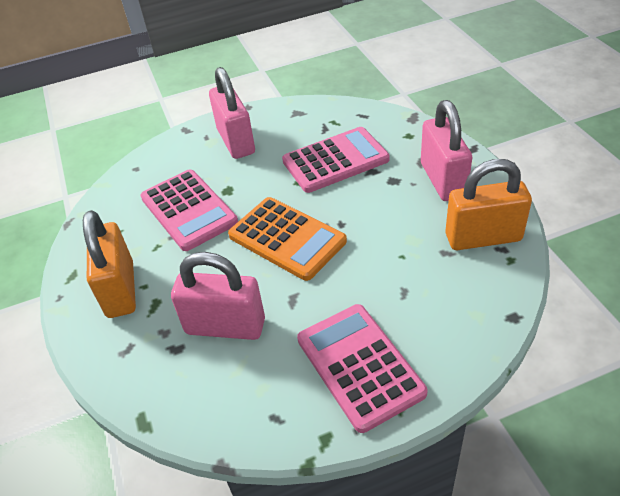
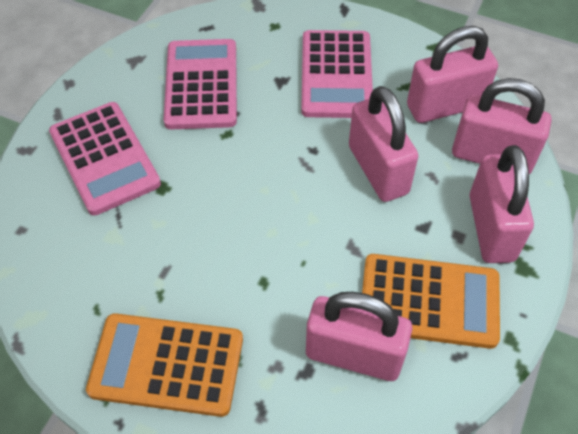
orange calculator: 1 -> 2
orange padlock: 2 -> 0
pink padlock: 3 -> 5

